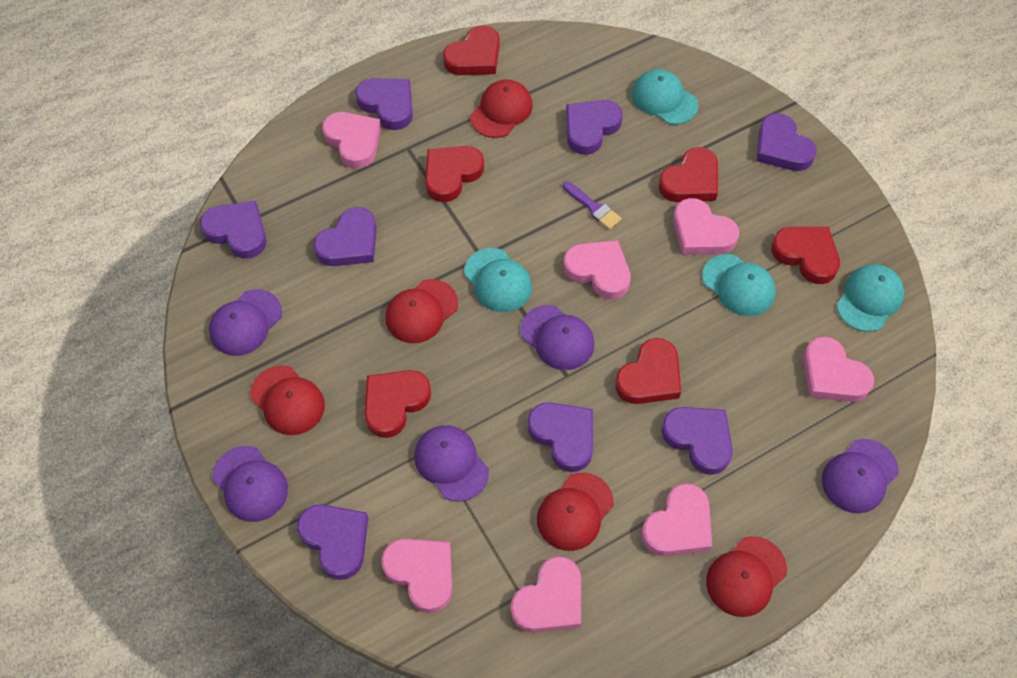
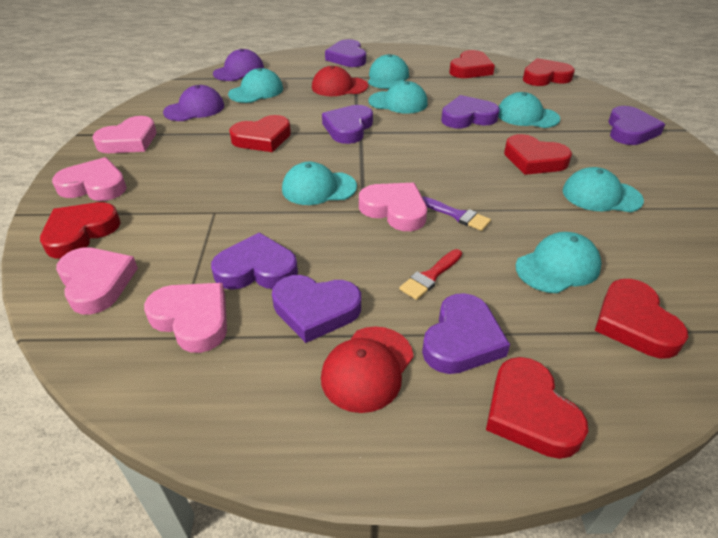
pink heart: 7 -> 5
purple cap: 5 -> 2
purple heart: 8 -> 7
red brush: 0 -> 1
red cap: 5 -> 2
red heart: 6 -> 7
turquoise cap: 4 -> 7

